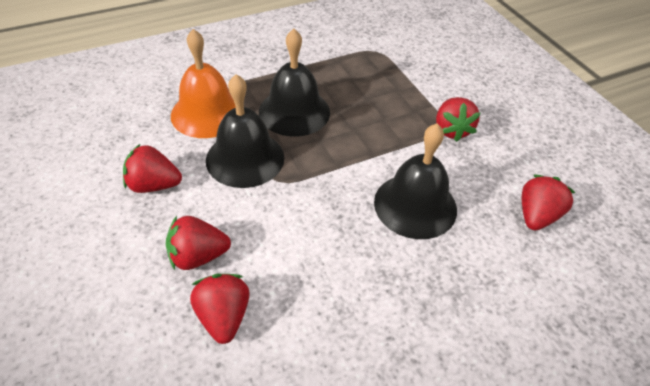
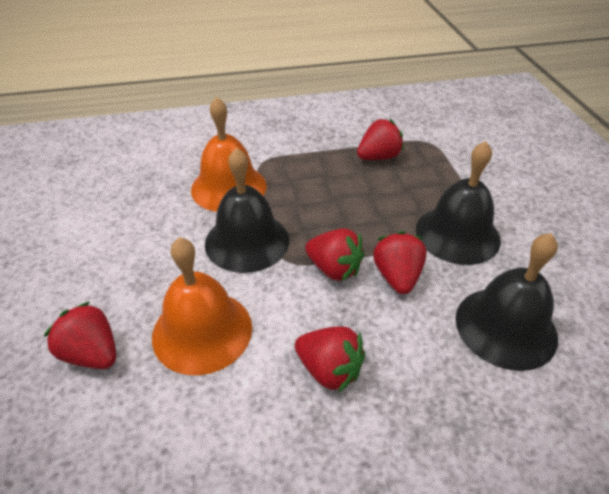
orange bell: 1 -> 2

